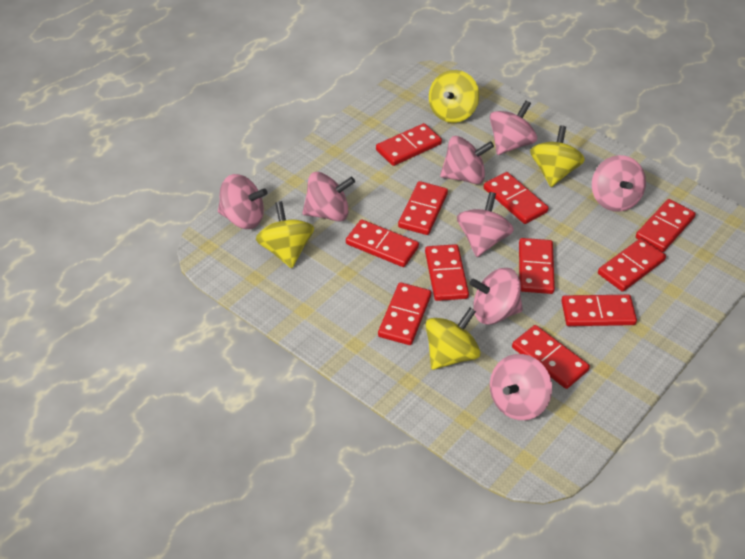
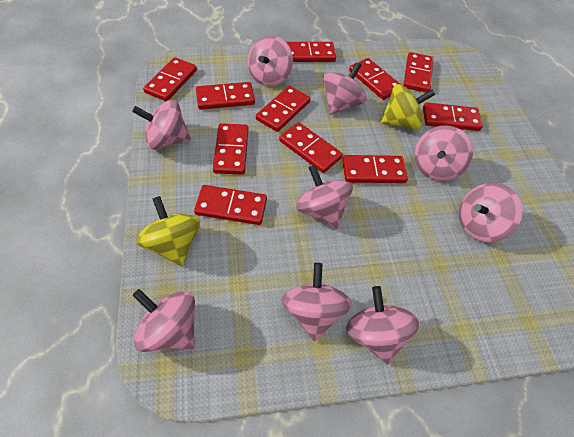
pink spinning top: 8 -> 9
yellow spinning top: 4 -> 2

